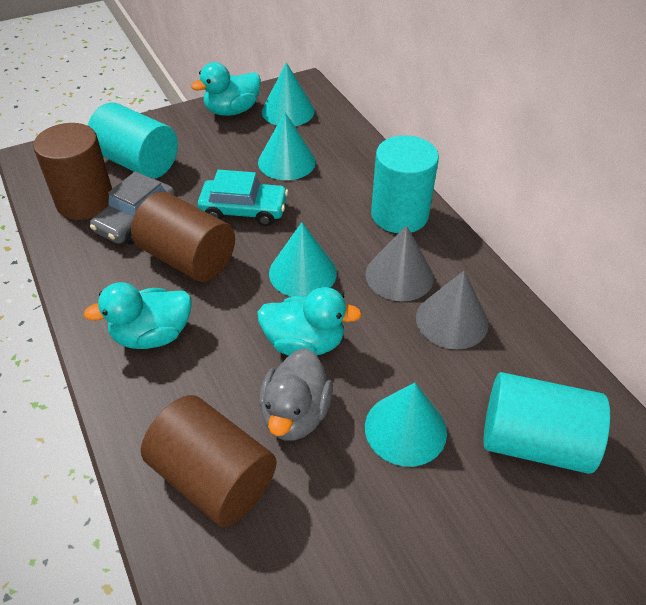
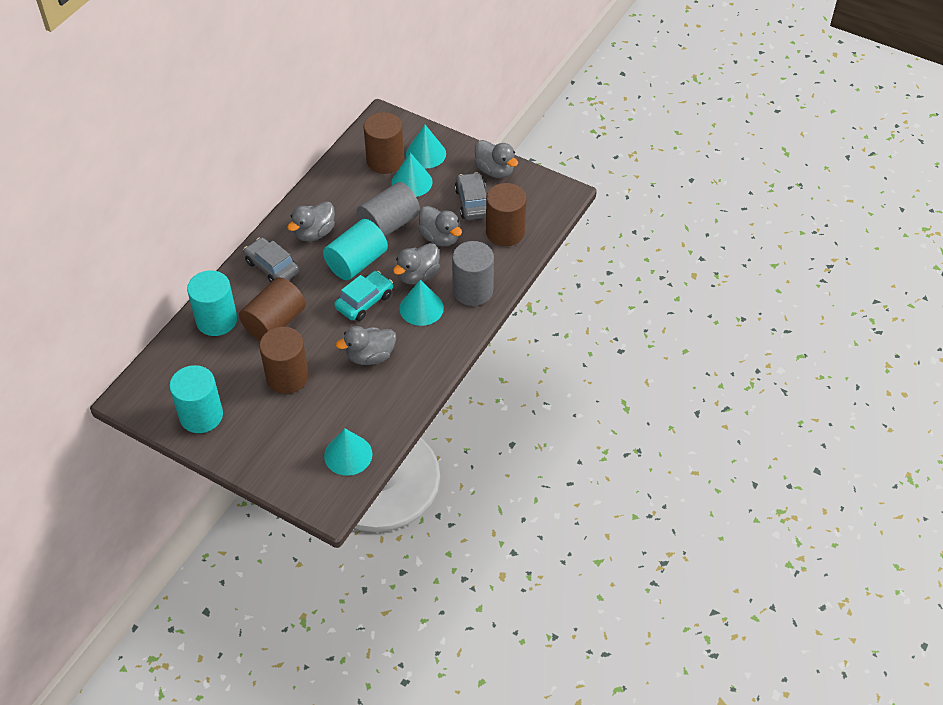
brown cylinder: 3 -> 4
grey car: 1 -> 2
grey cone: 2 -> 0
grey cylinder: 0 -> 2
grey duck: 1 -> 5
turquoise duck: 3 -> 0

